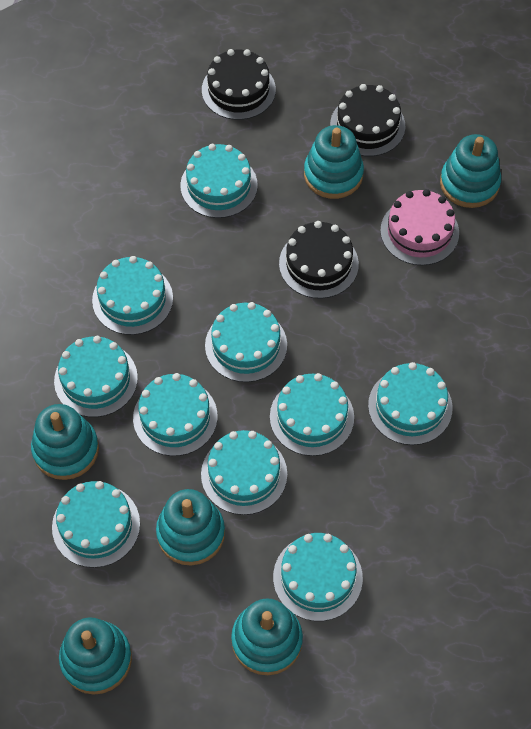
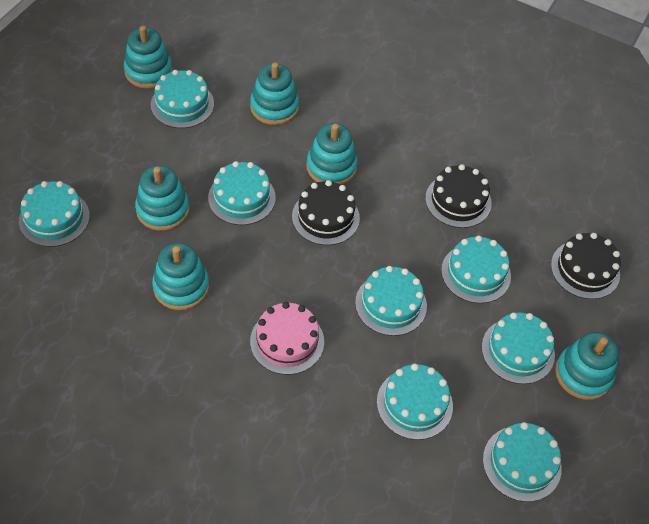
turquoise cake: 10 -> 8

